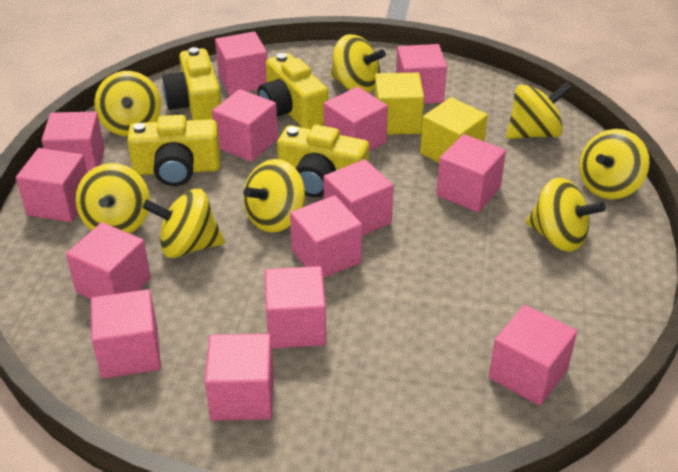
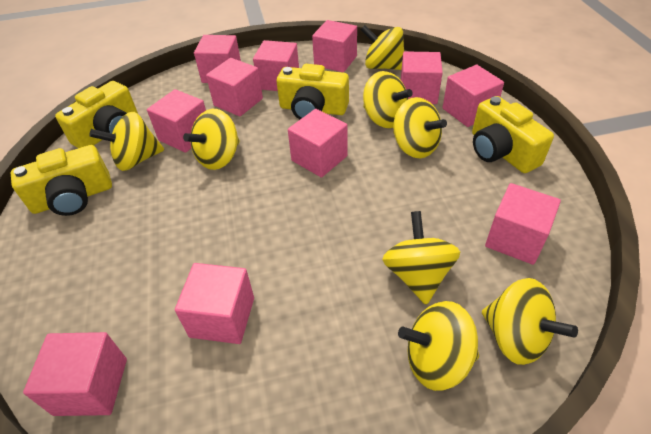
pink cube: 14 -> 11
yellow cube: 2 -> 0

